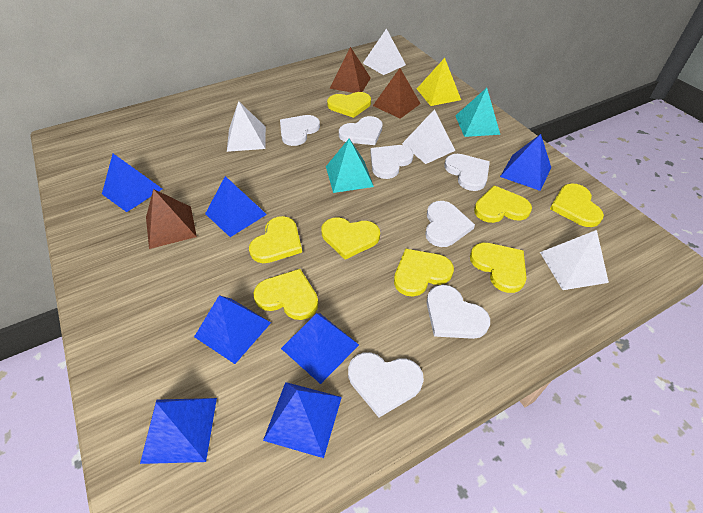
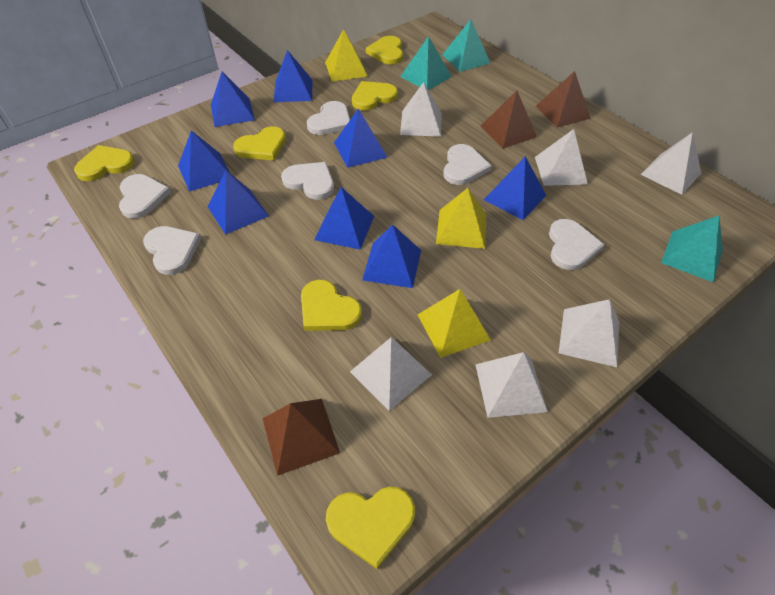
blue pyramid: 7 -> 8
turquoise pyramid: 2 -> 3
white heart: 7 -> 6
white pyramid: 4 -> 6
yellow heart: 8 -> 6
yellow pyramid: 1 -> 3

